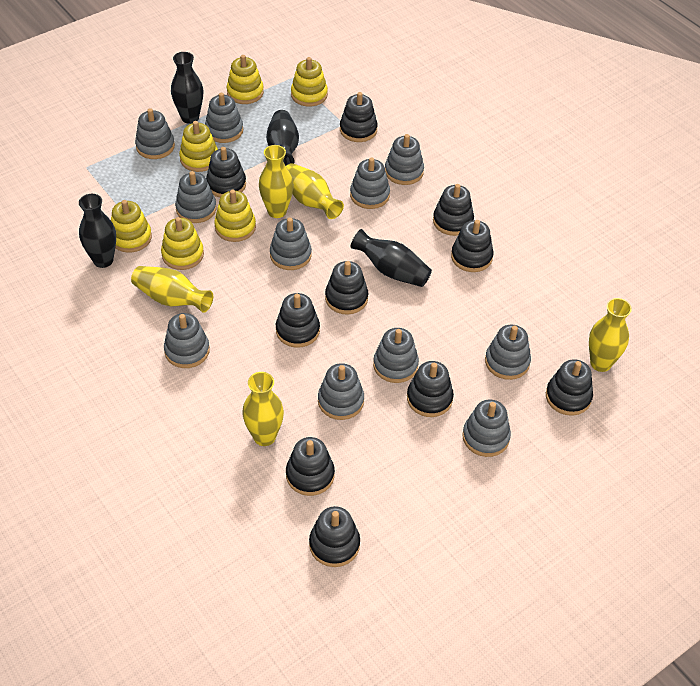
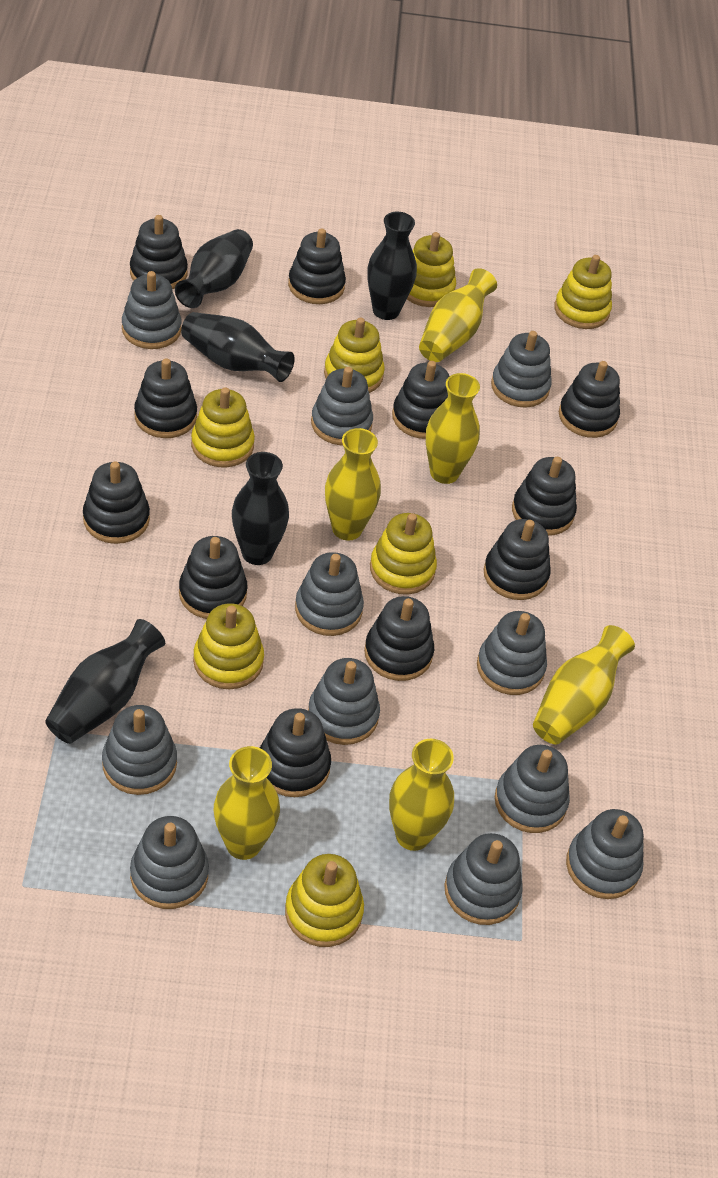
black stacking toy: 10 -> 11
black vase: 4 -> 5
yellow stacking toy: 6 -> 7
yellow vase: 5 -> 6

